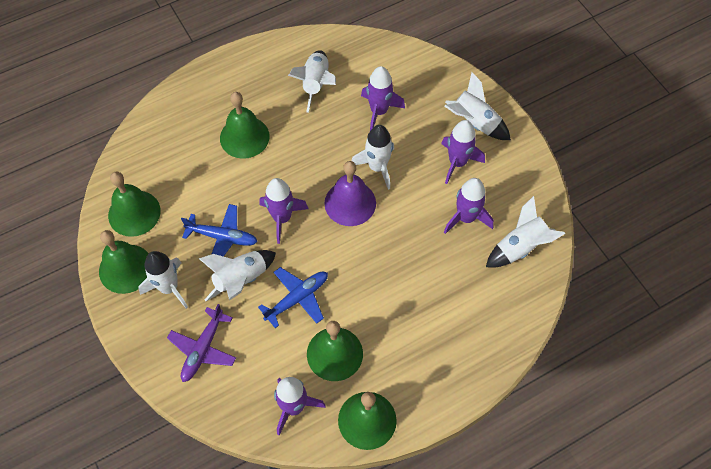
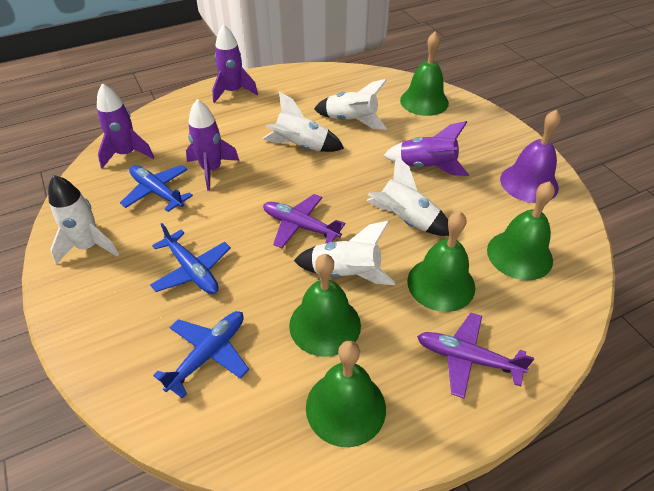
blue plane: 2 -> 3
purple plane: 1 -> 2
purple rocket: 5 -> 4
white rocket: 6 -> 5

